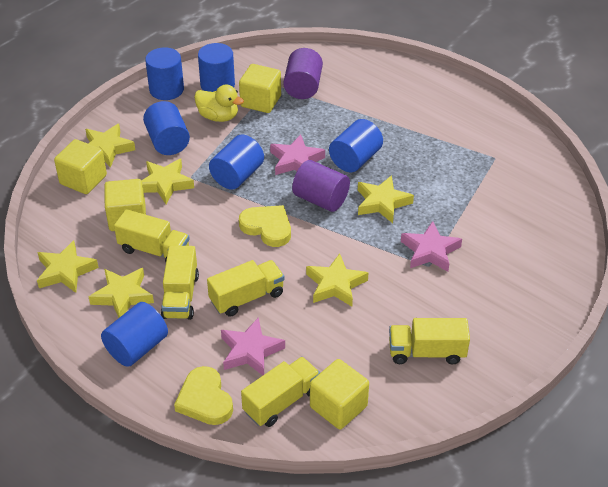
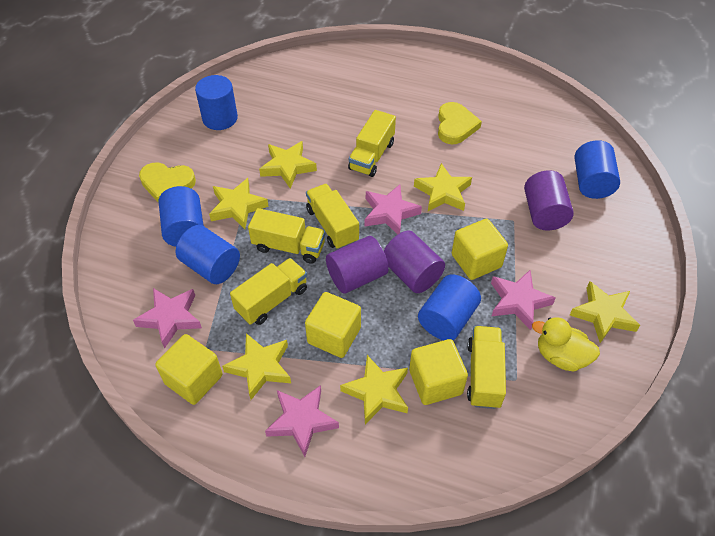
blue cylinder: 6 -> 5
pink star: 3 -> 4
purple cylinder: 2 -> 3

